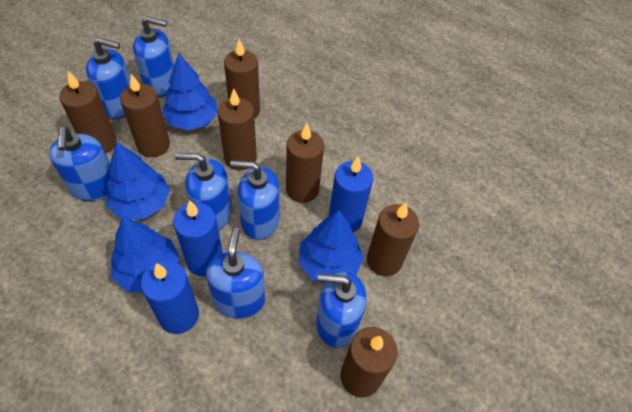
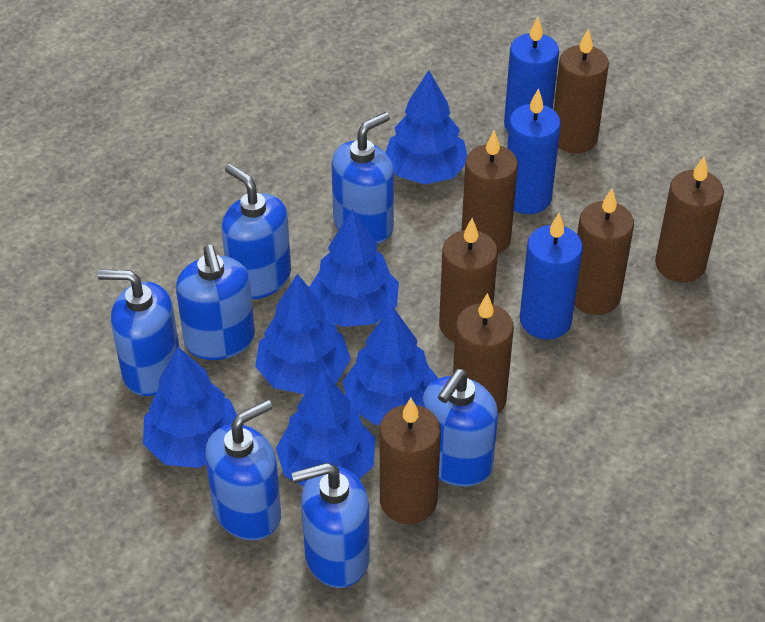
blue tree: 4 -> 6

